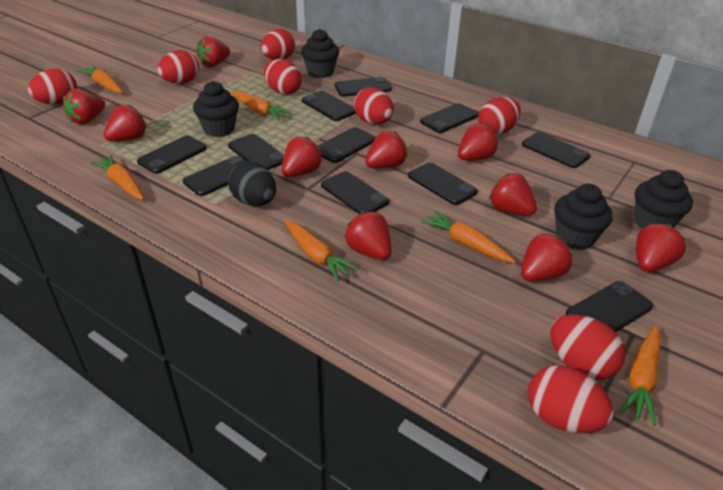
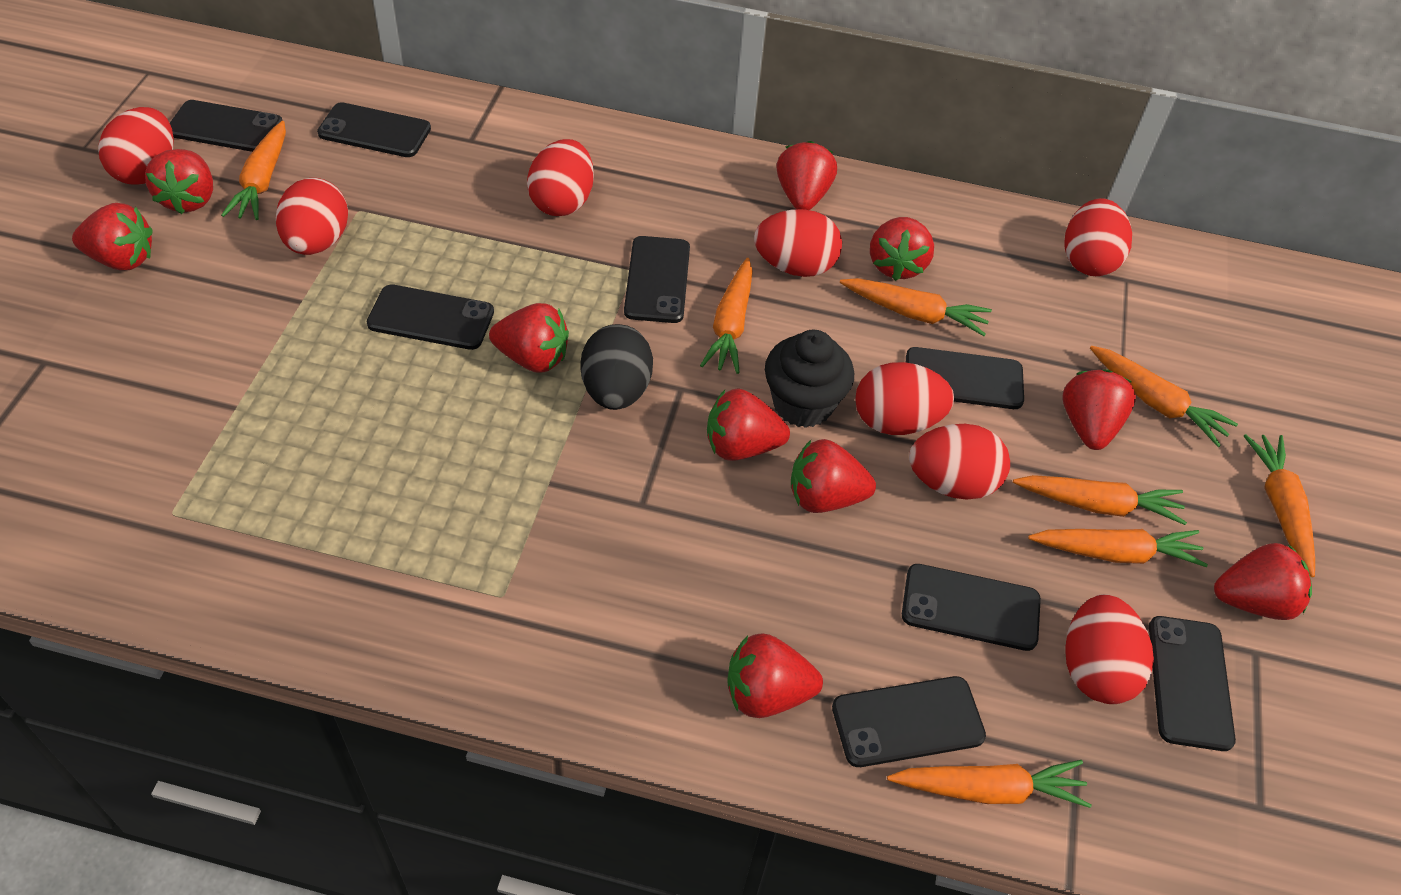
black cupcake: 4 -> 1
black phone: 11 -> 8
orange carrot: 6 -> 8

